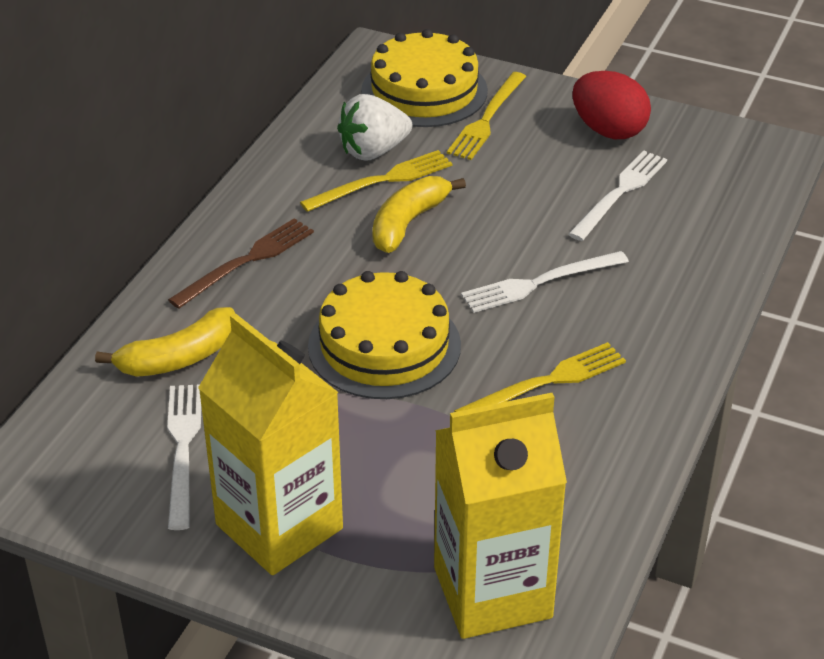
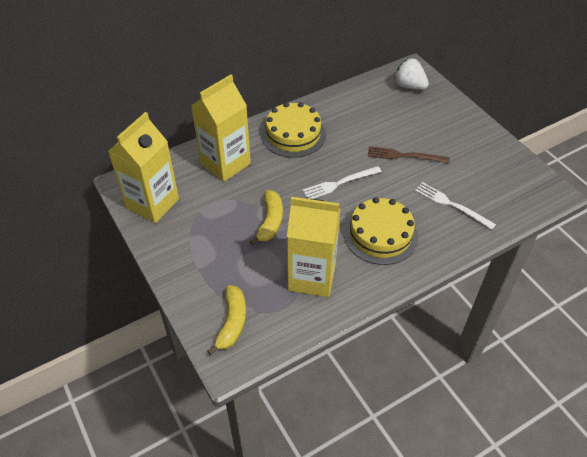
red egg: 1 -> 0
white fork: 3 -> 2
yellow carton: 2 -> 3
yellow fork: 3 -> 0

